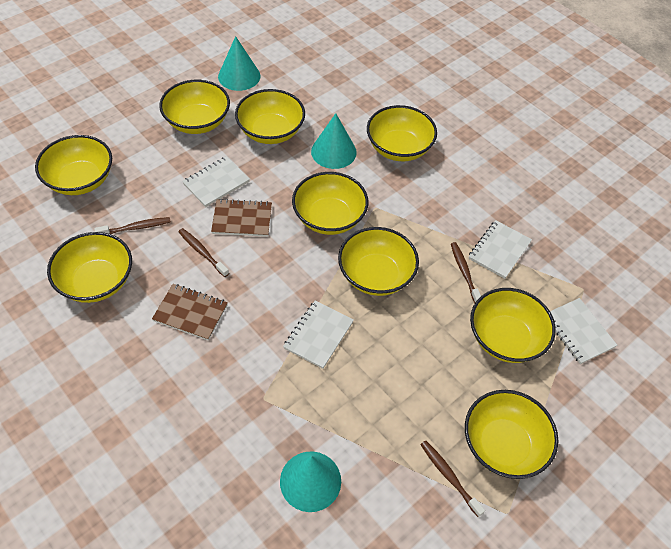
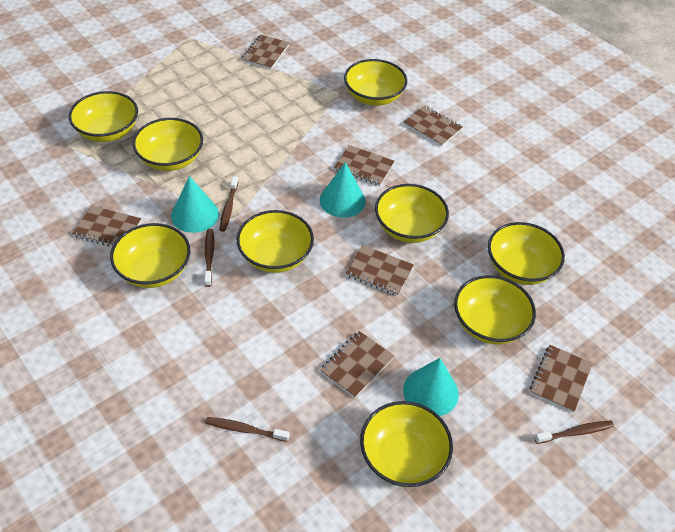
brown notebook: 2 -> 7
white notebook: 4 -> 0

